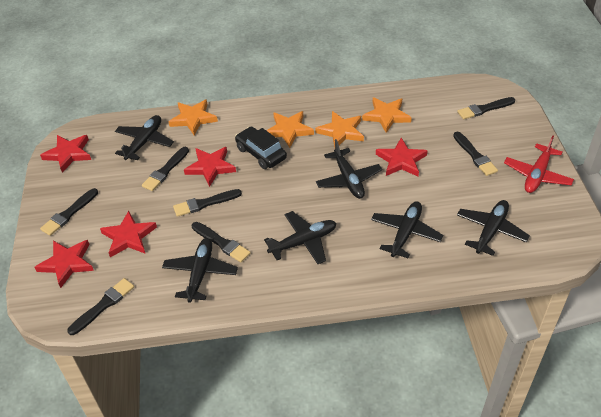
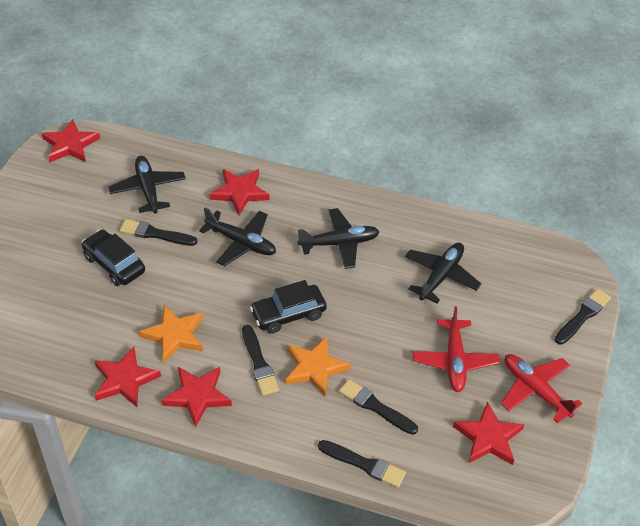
black brush: 7 -> 5
black car: 1 -> 2
black plane: 6 -> 4
orange star: 4 -> 2
red plane: 1 -> 2

